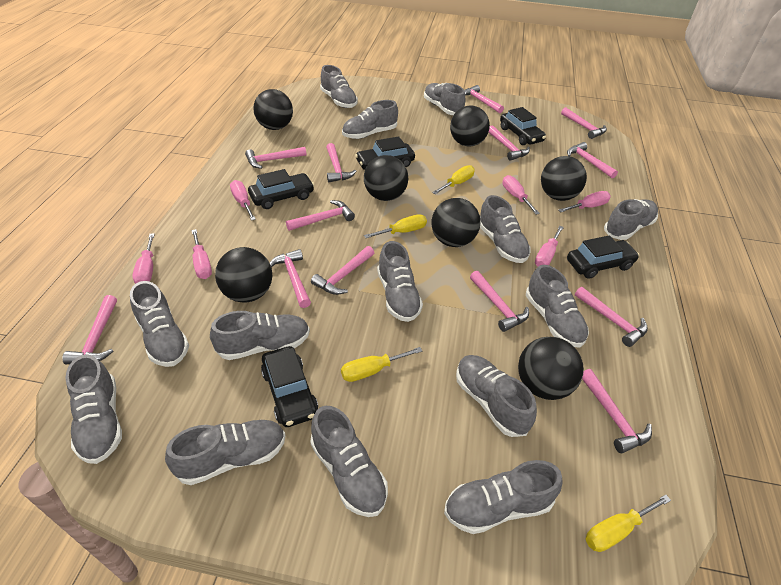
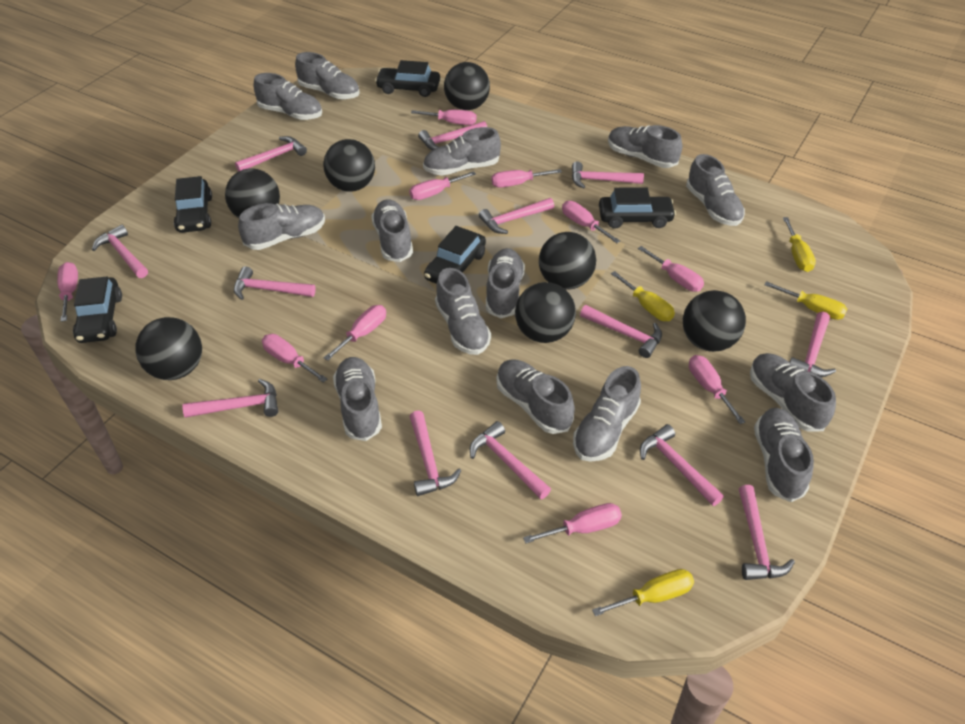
pink screwdriver: 6 -> 10

